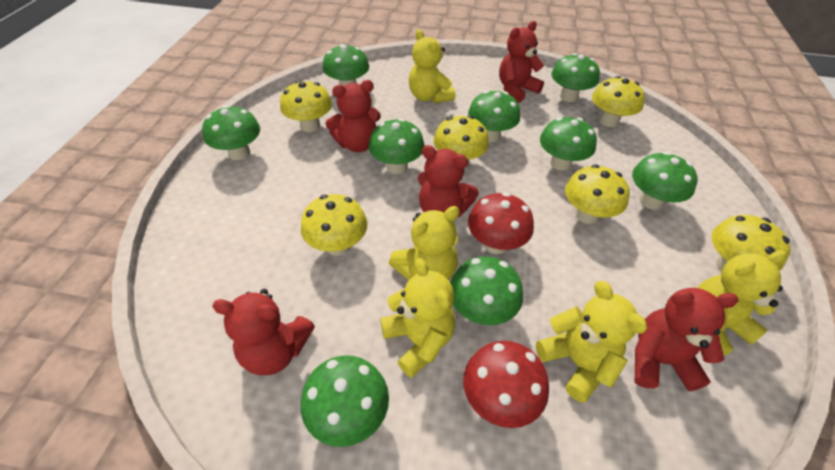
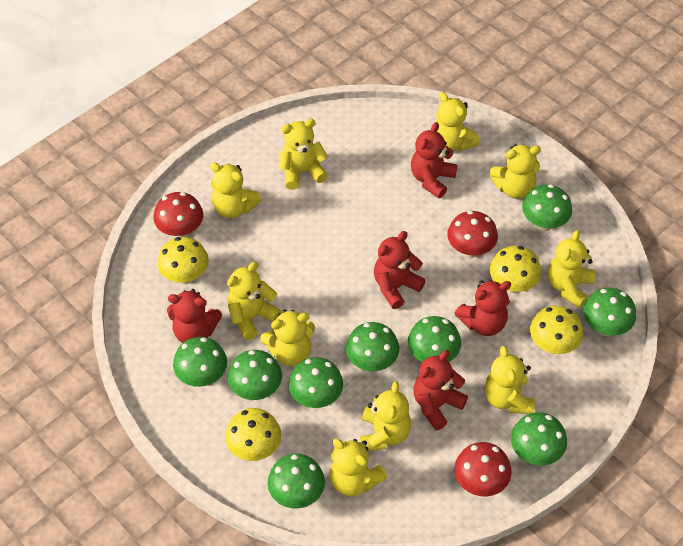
red mushroom: 2 -> 3
yellow mushroom: 6 -> 4
yellow teddy bear: 5 -> 10

